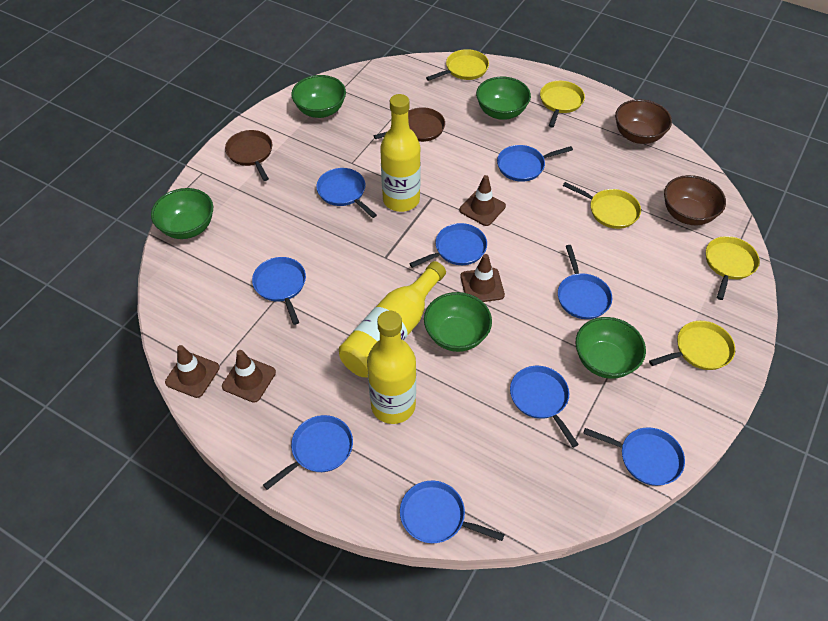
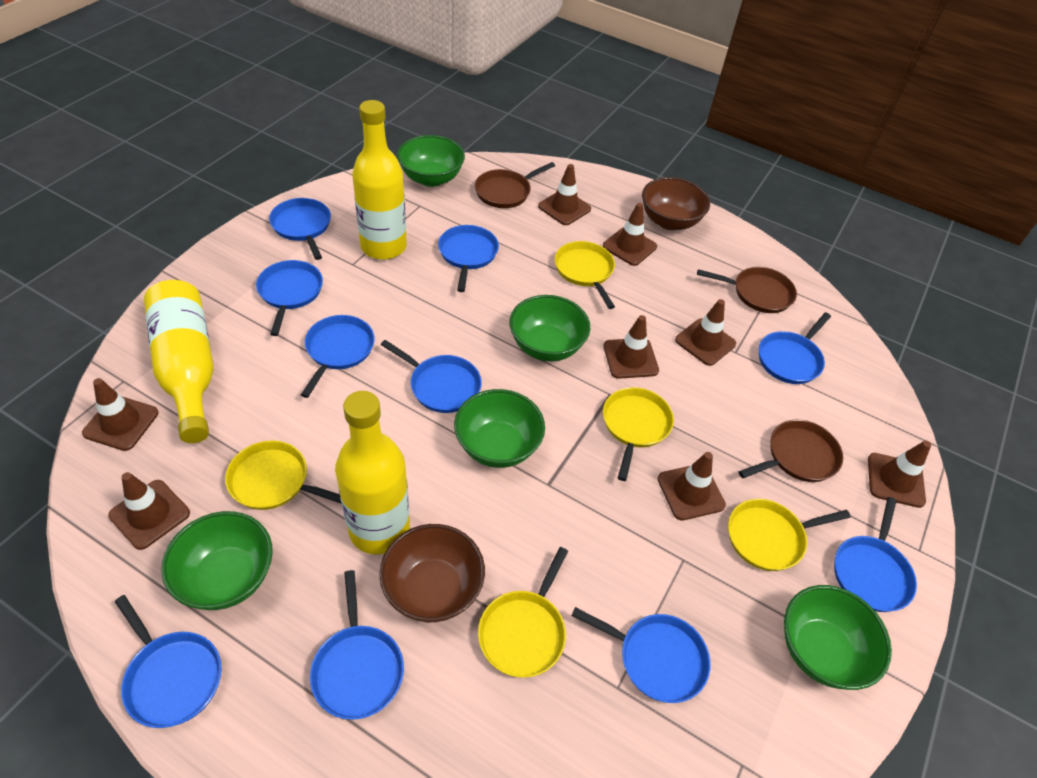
blue pan: 9 -> 10
brown pan: 2 -> 3
brown traffic cone: 4 -> 8

